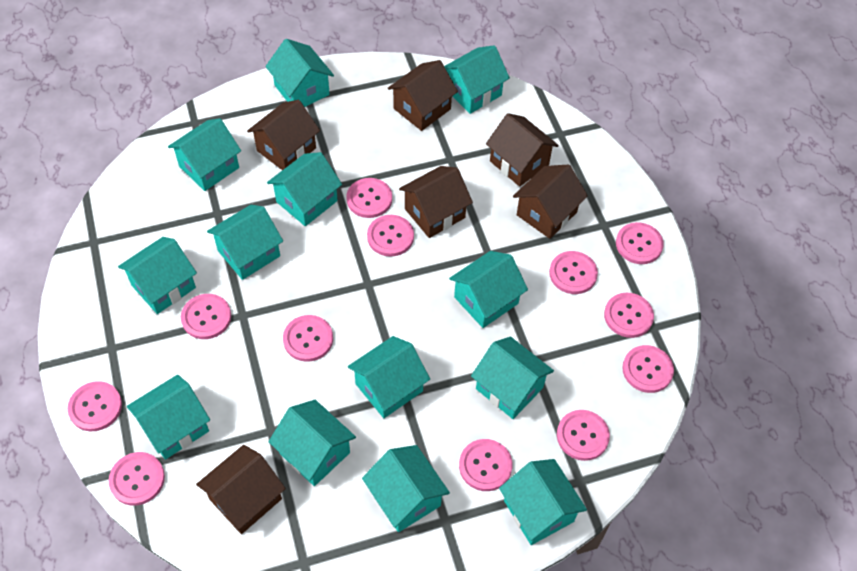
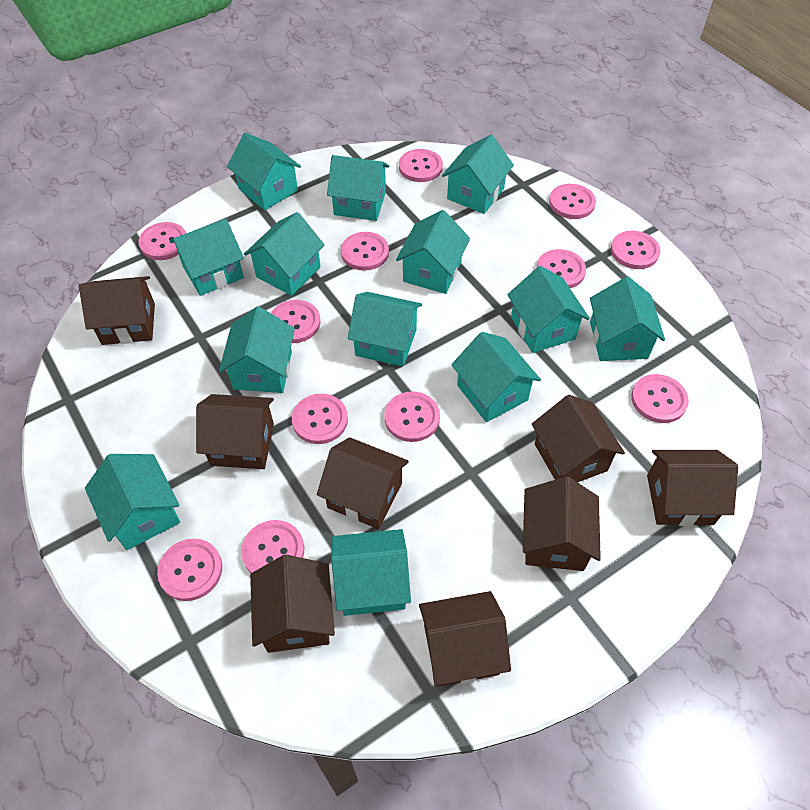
brown house: 6 -> 8

